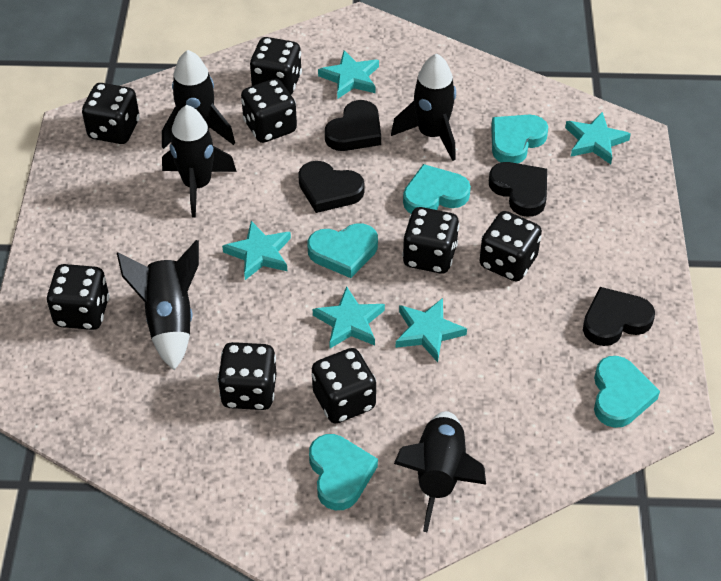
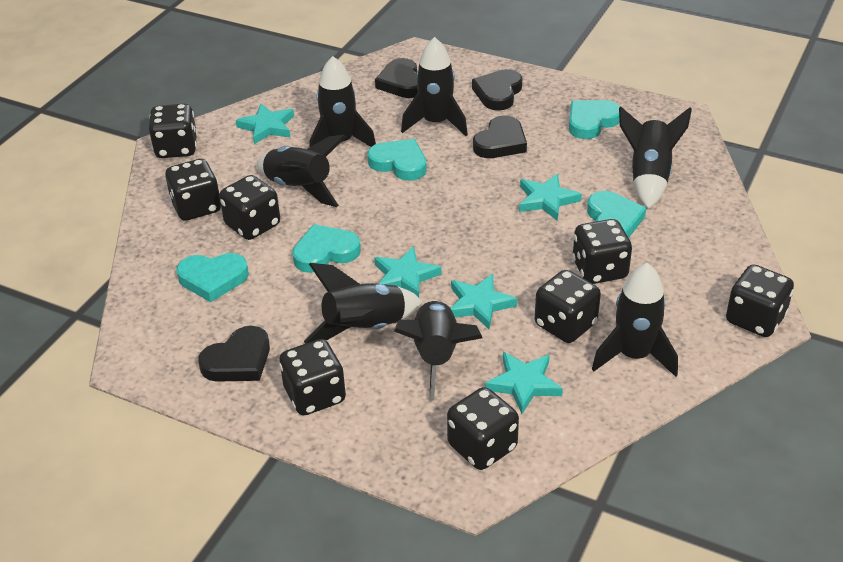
black rocket: 5 -> 7

